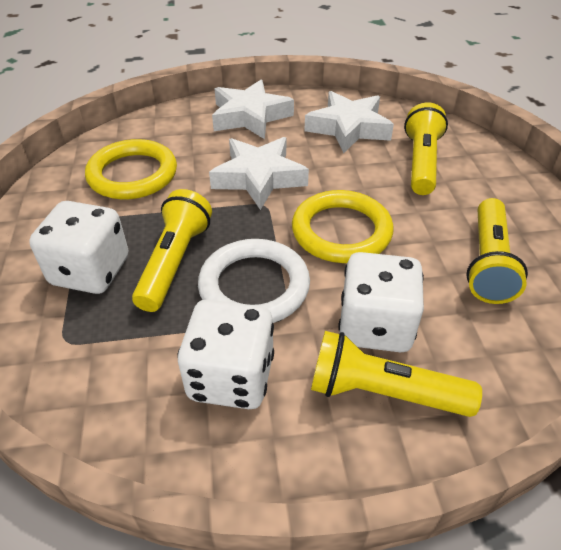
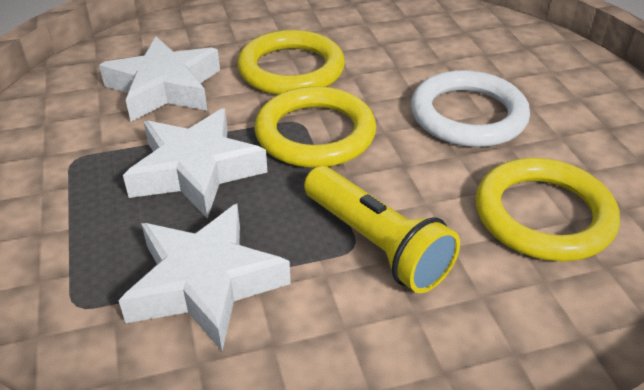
white dice: 3 -> 0
yellow flashlight: 4 -> 1
yellow ring: 2 -> 3

